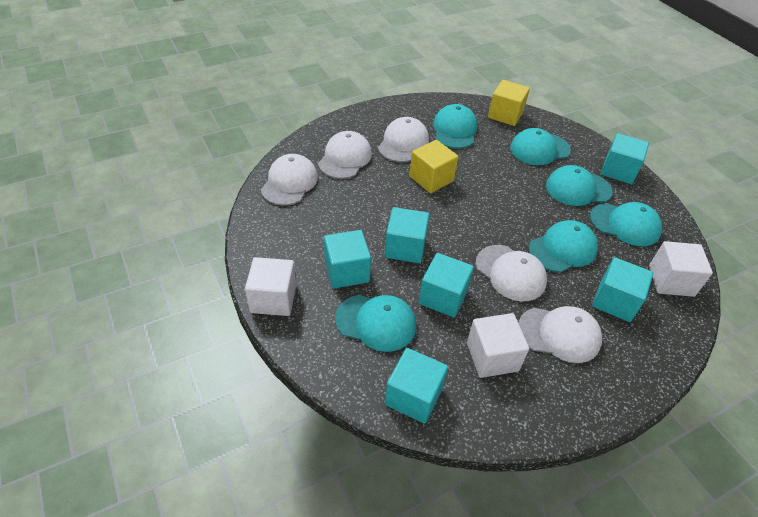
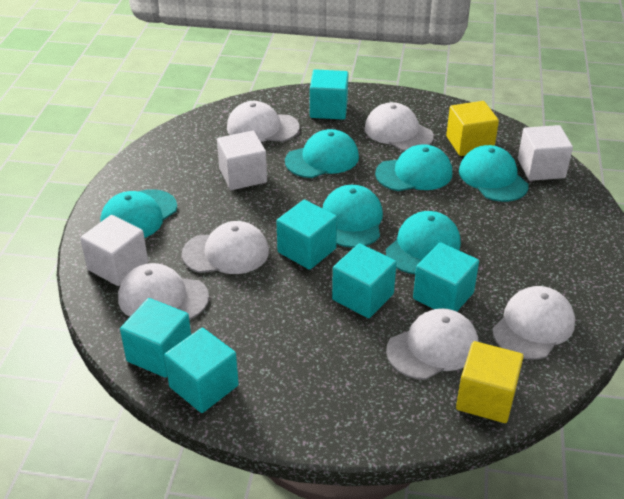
white cap: 5 -> 6

